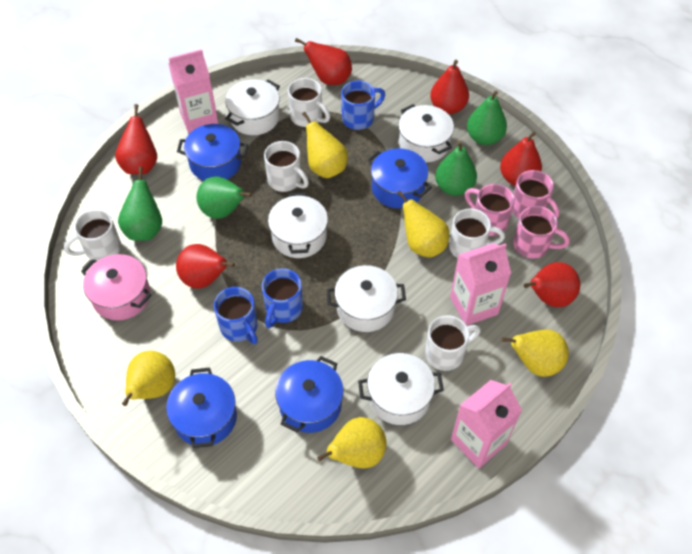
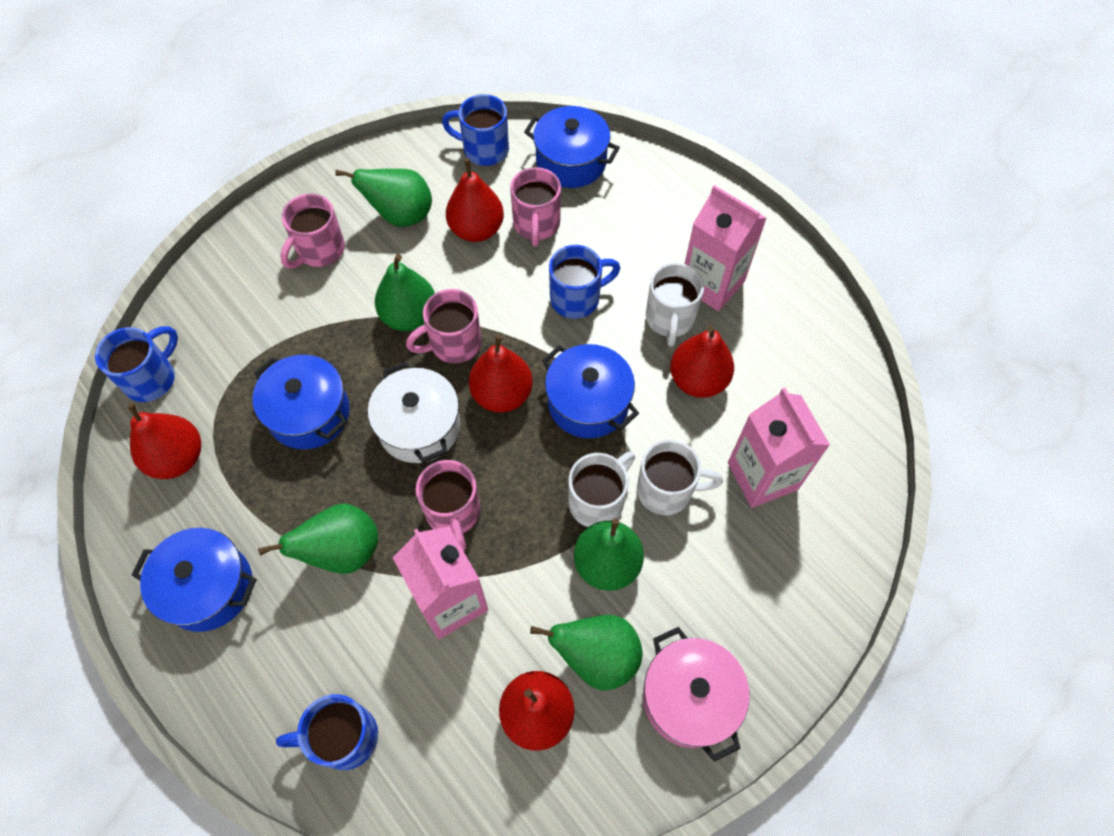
blue mug: 3 -> 4
green pear: 4 -> 5
pink mug: 3 -> 4
red pear: 6 -> 5
white mug: 5 -> 3
white pot: 5 -> 1
yellow pear: 5 -> 0

